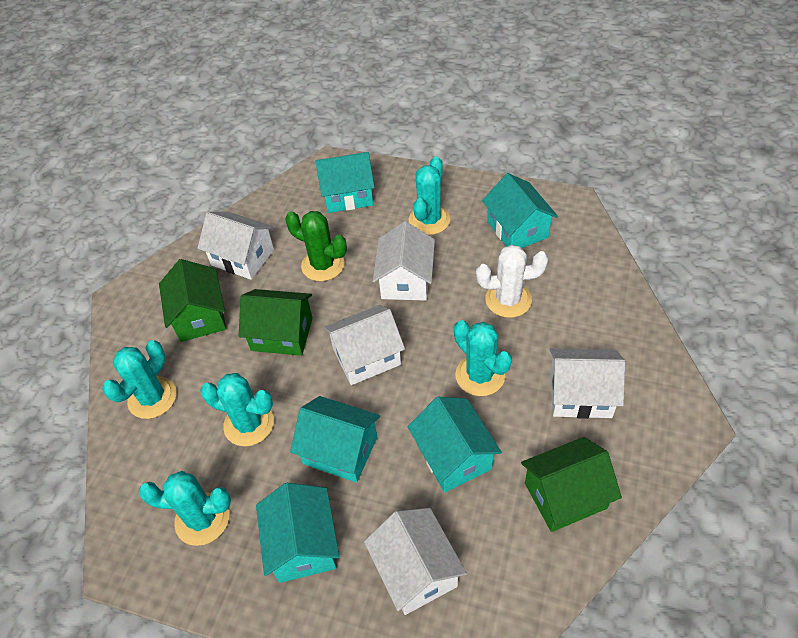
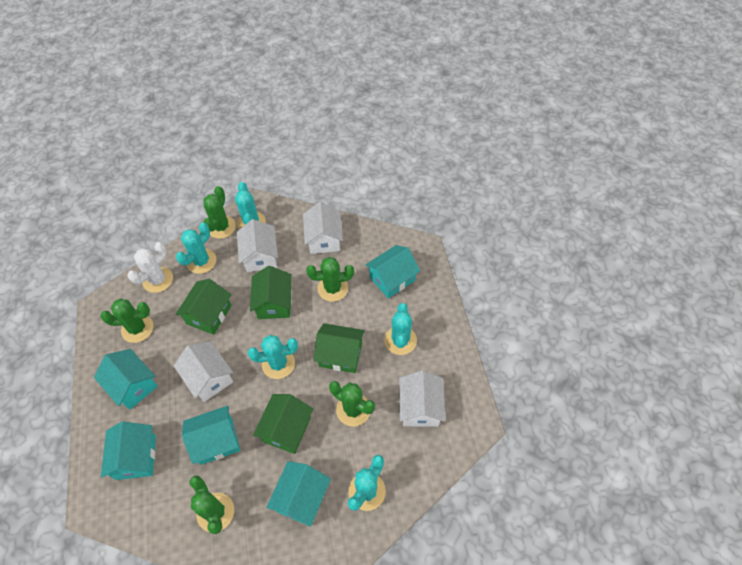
green cactus: 1 -> 5
green house: 3 -> 4
white house: 5 -> 4

